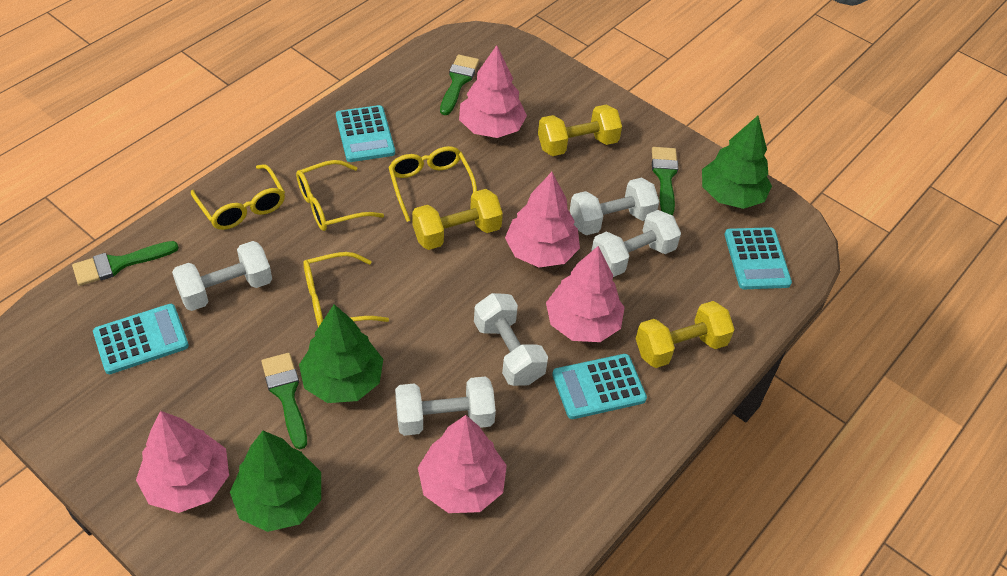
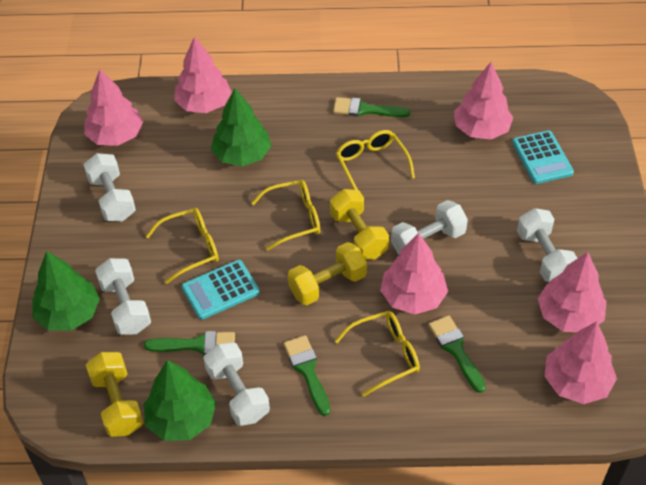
pink tree: 5 -> 6
turquoise calculator: 4 -> 2

